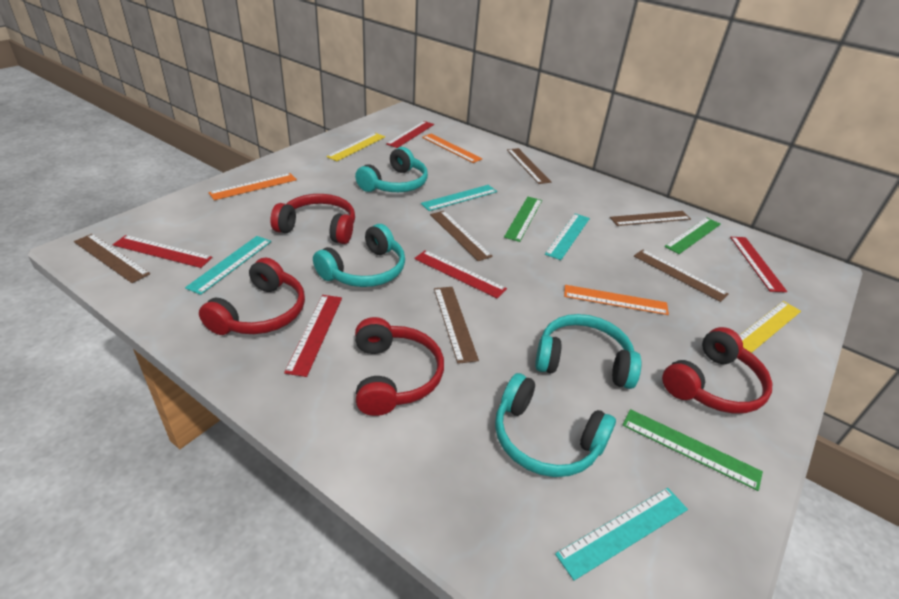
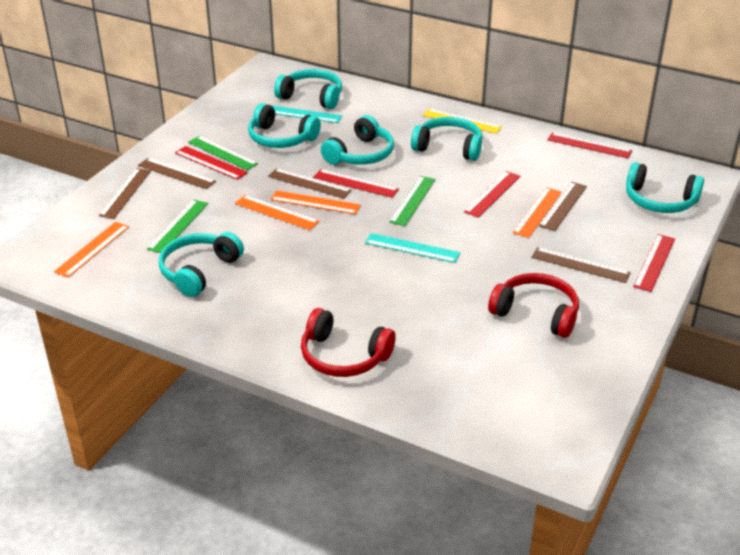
brown ruler: 6 -> 5
orange ruler: 3 -> 4
red headphones: 4 -> 2
turquoise headphones: 4 -> 6
turquoise ruler: 4 -> 2
yellow ruler: 2 -> 1

